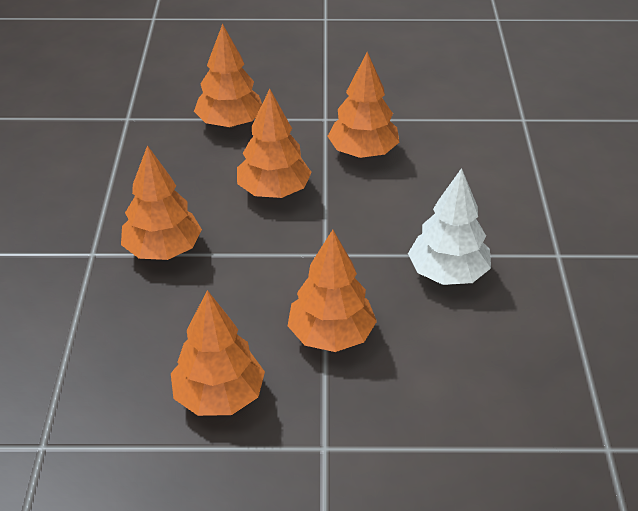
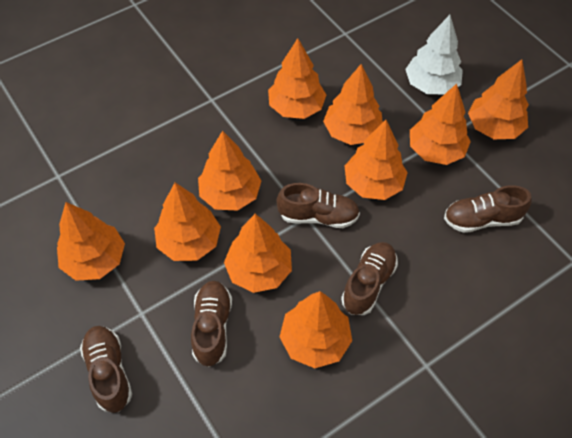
brown shoe: 0 -> 5
orange tree: 6 -> 10

